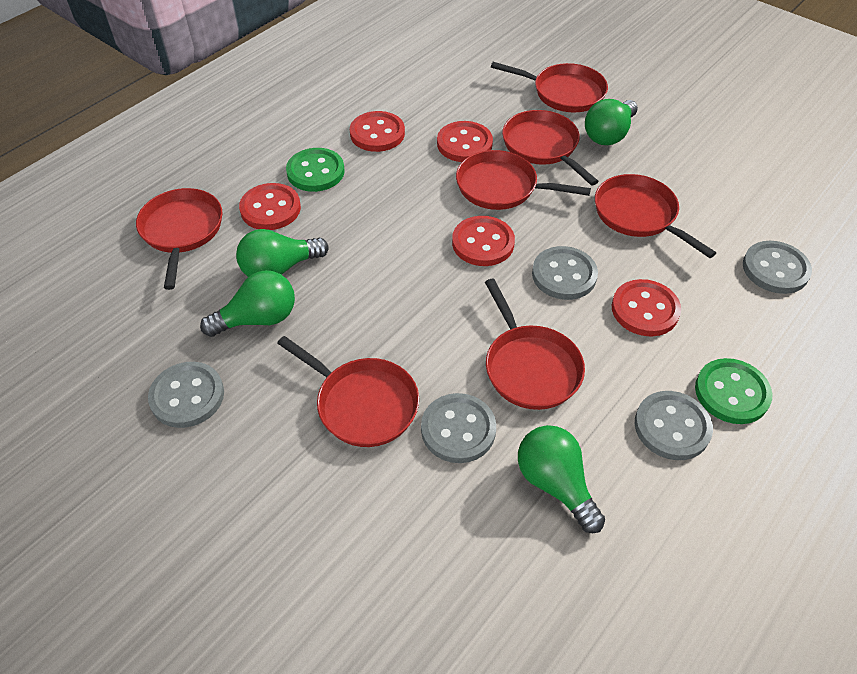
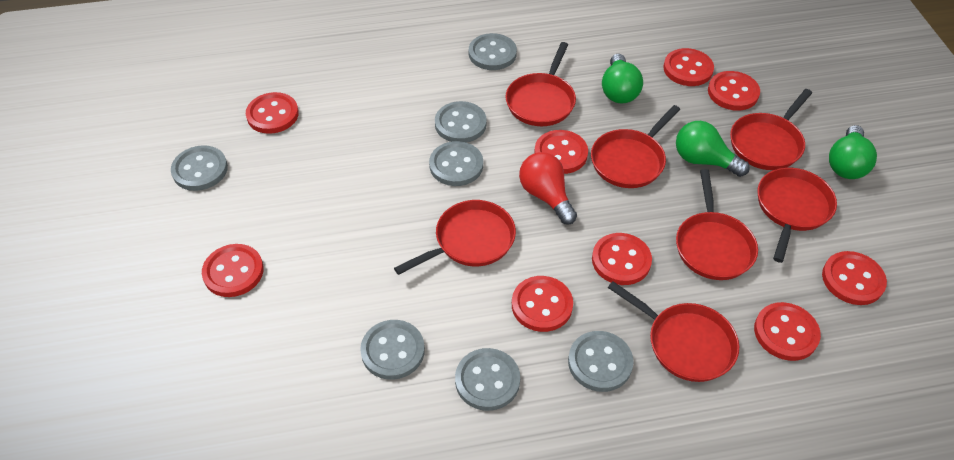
green button: 2 -> 0
green light bulb: 4 -> 3
grey button: 5 -> 7
red button: 5 -> 9
red light bulb: 0 -> 1

